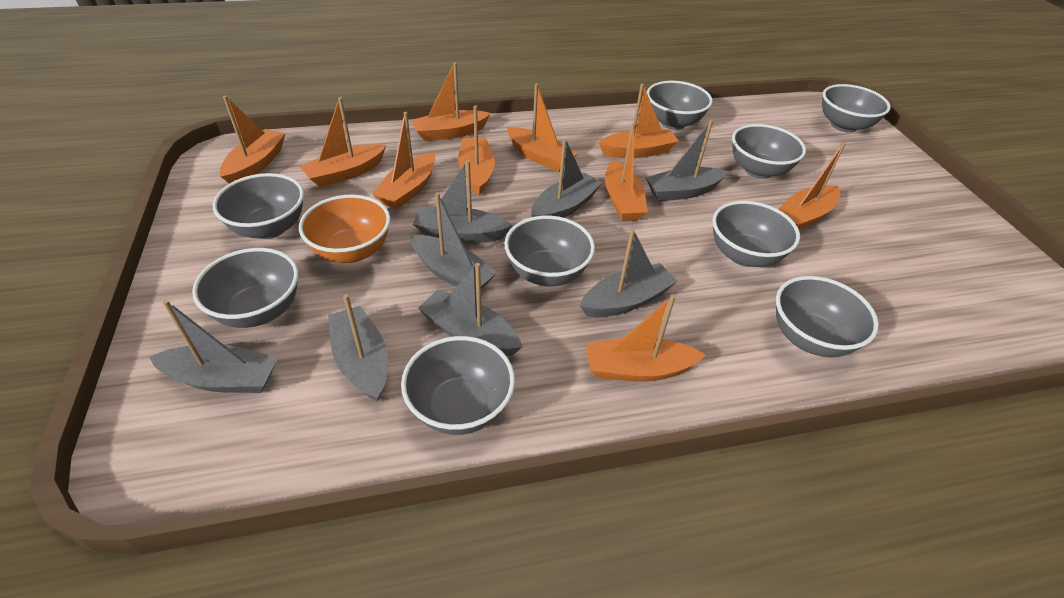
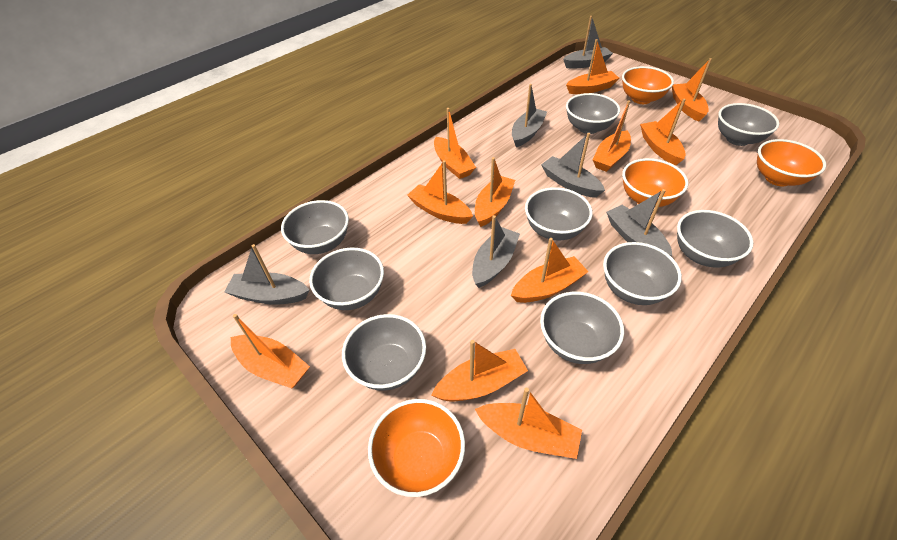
grey boat: 8 -> 6
orange boat: 10 -> 11
orange bowl: 1 -> 4

